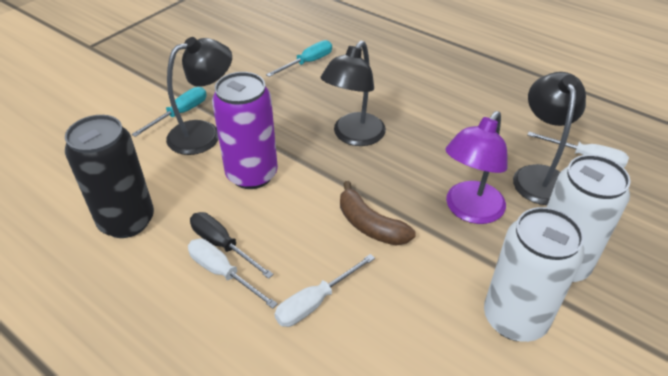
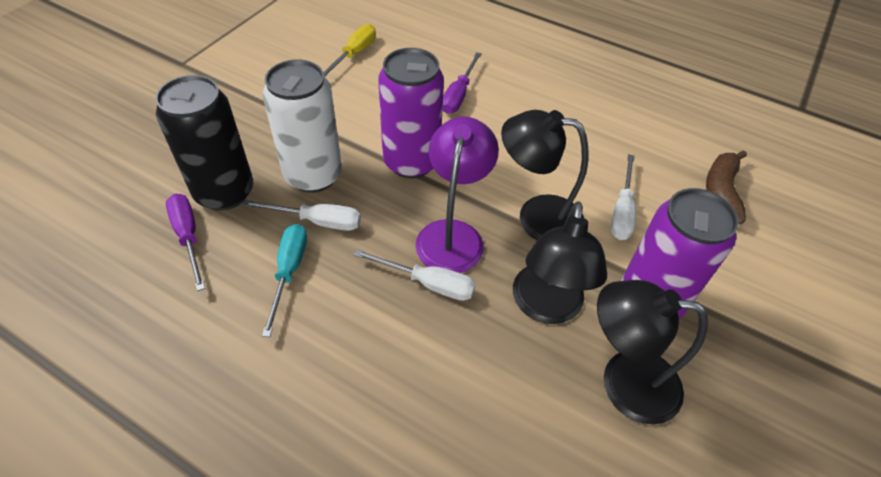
black screwdriver: 1 -> 0
purple can: 1 -> 2
purple screwdriver: 0 -> 2
turquoise screwdriver: 2 -> 1
white can: 2 -> 1
yellow screwdriver: 0 -> 1

